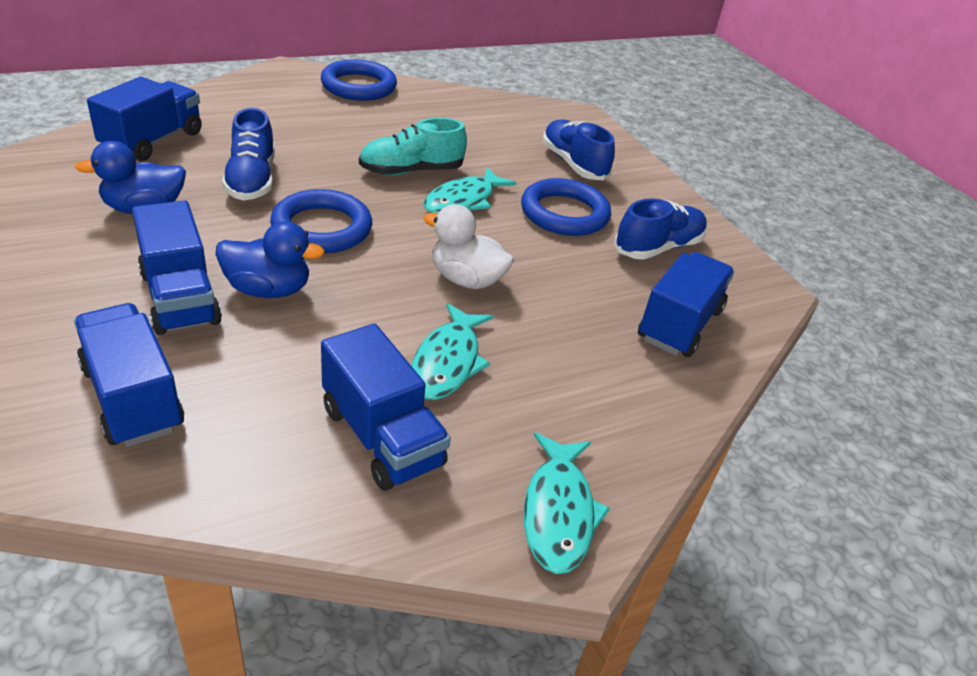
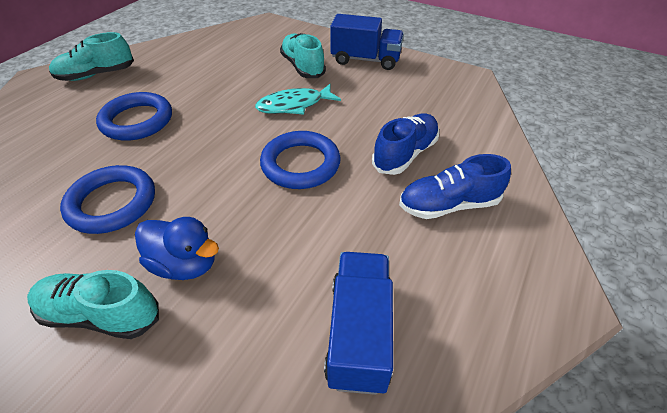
blue duck: 2 -> 1
blue shoe: 3 -> 2
blue truck: 5 -> 2
turquoise fish: 3 -> 1
turquoise shoe: 1 -> 3
white duck: 1 -> 0

